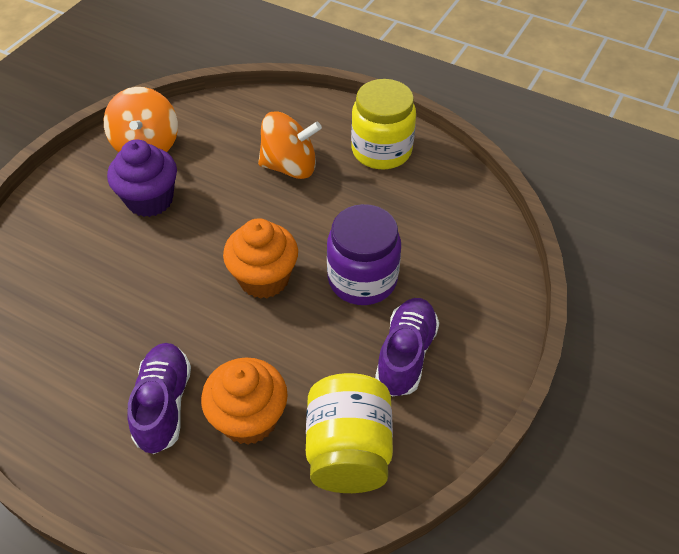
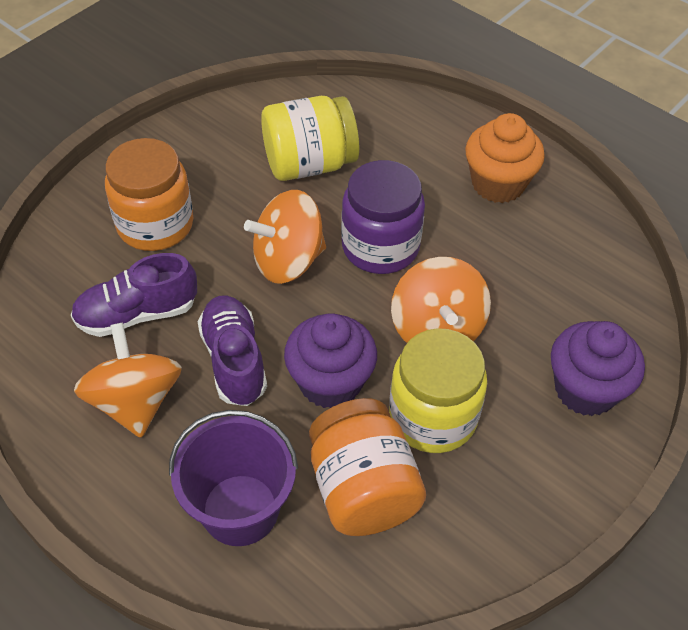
orange cupcake: 2 -> 1
orange jar: 0 -> 2
orange spinning top: 2 -> 3
purple bucket: 0 -> 1
purple cupcake: 1 -> 2

